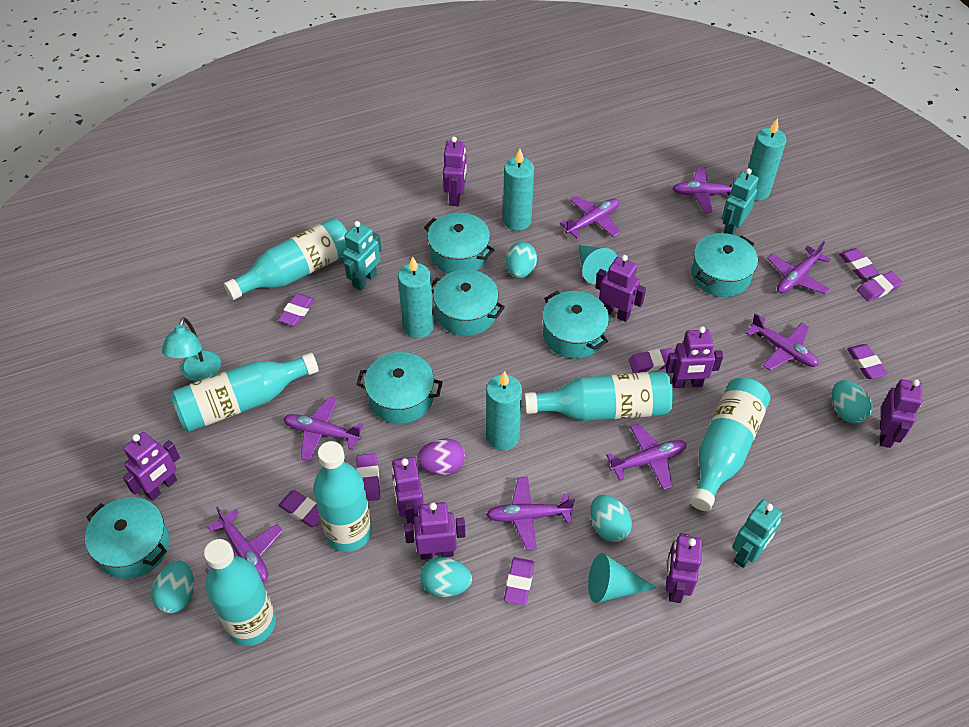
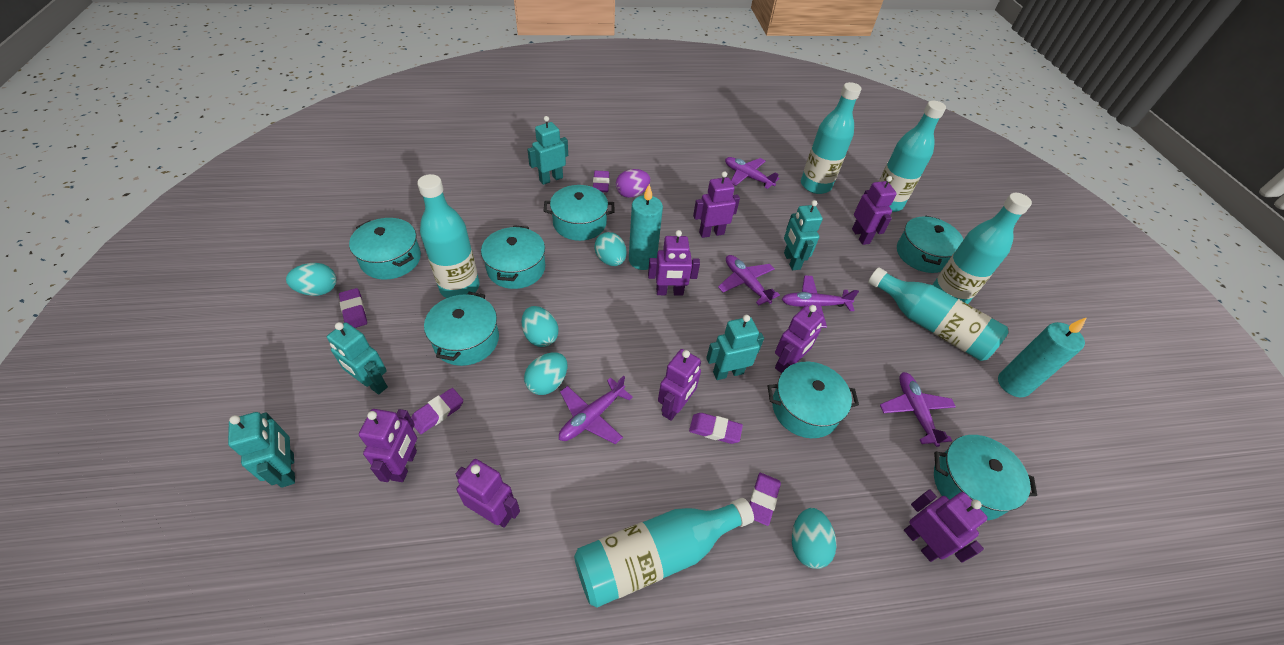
purple eraser: 8 -> 5
purple plane: 8 -> 5
turquoise candle: 4 -> 2
turquoise cone: 2 -> 0
turquoise lamp: 1 -> 0
turquoise pot: 6 -> 7
turquoise robot: 3 -> 5

